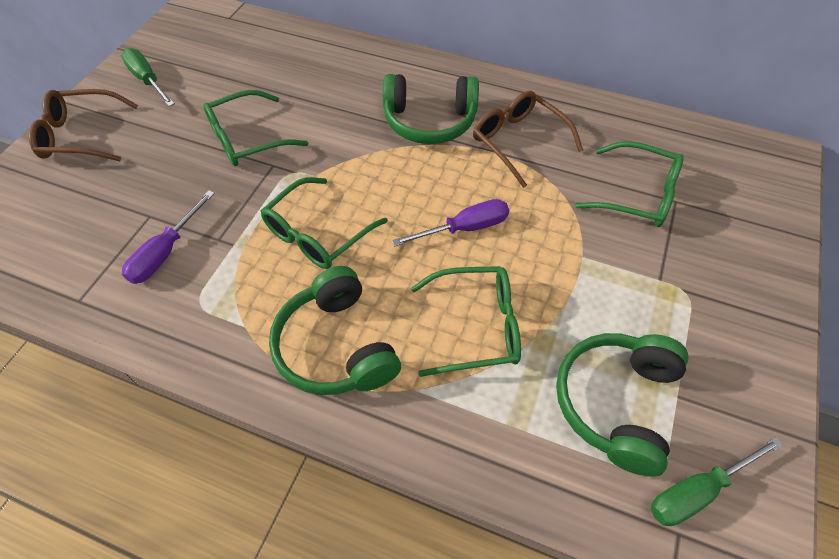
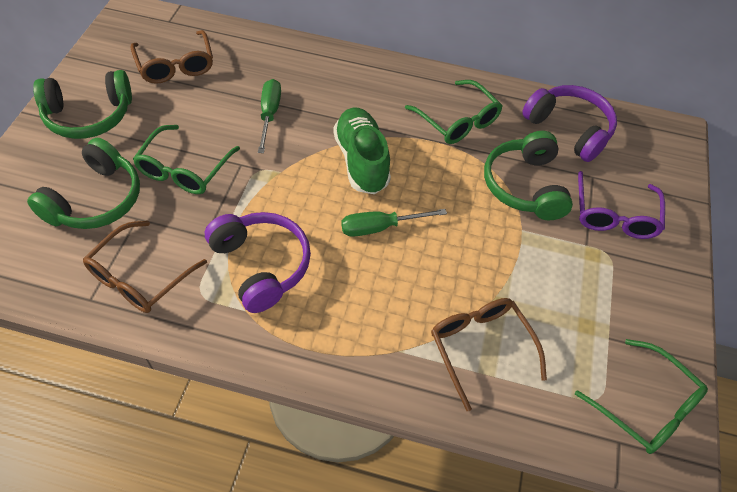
brown glasses: 2 -> 3
green glasses: 4 -> 3
green shoe: 0 -> 1
purple glasses: 0 -> 1
purple headphones: 0 -> 2
purple screwdriver: 2 -> 0

